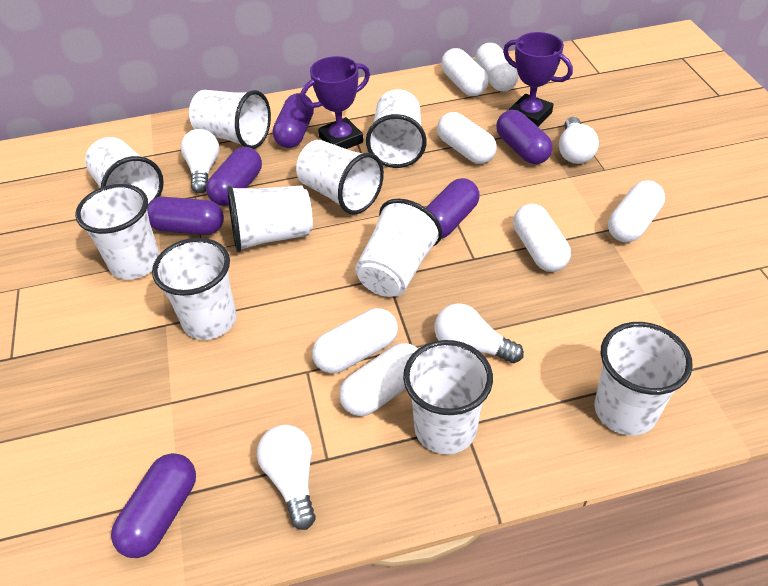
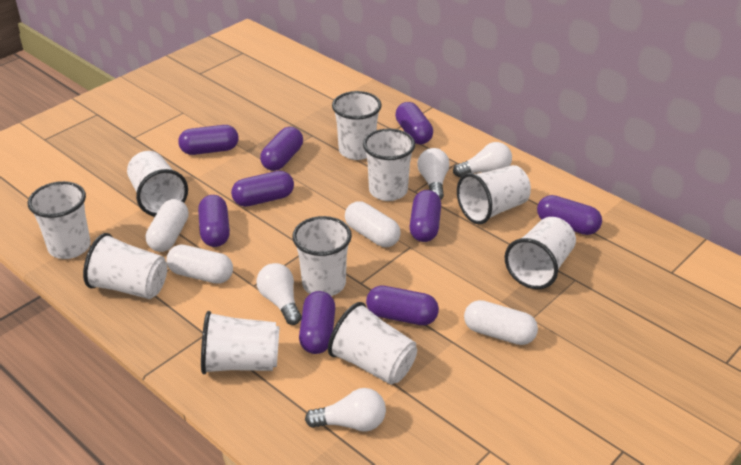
purple capsule: 6 -> 9
purple trophy: 2 -> 0
white capsule: 7 -> 4

